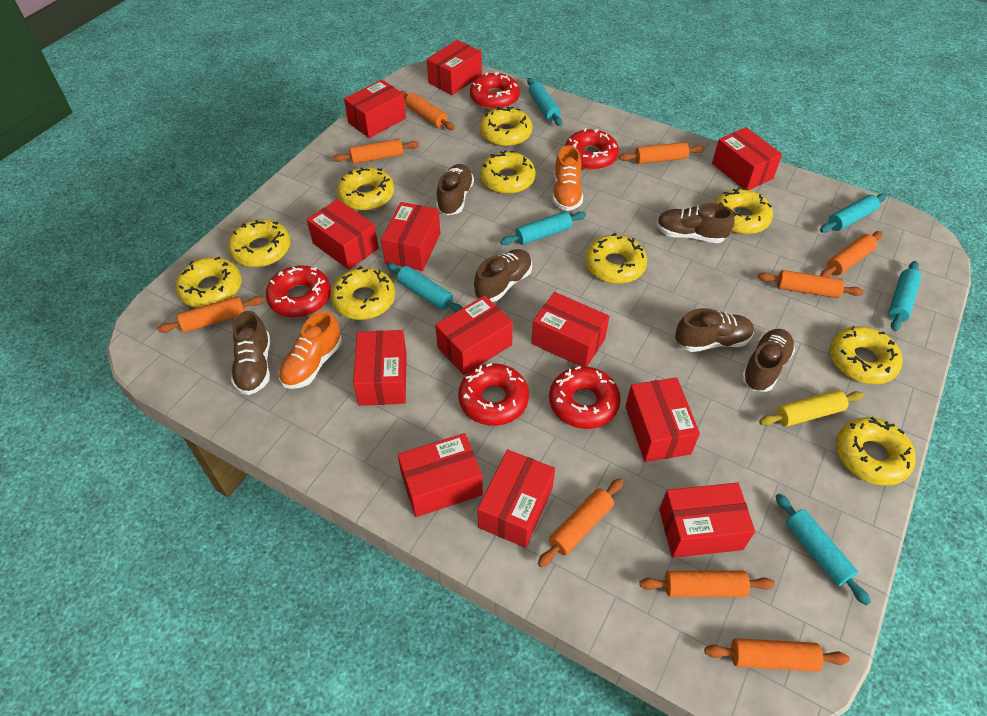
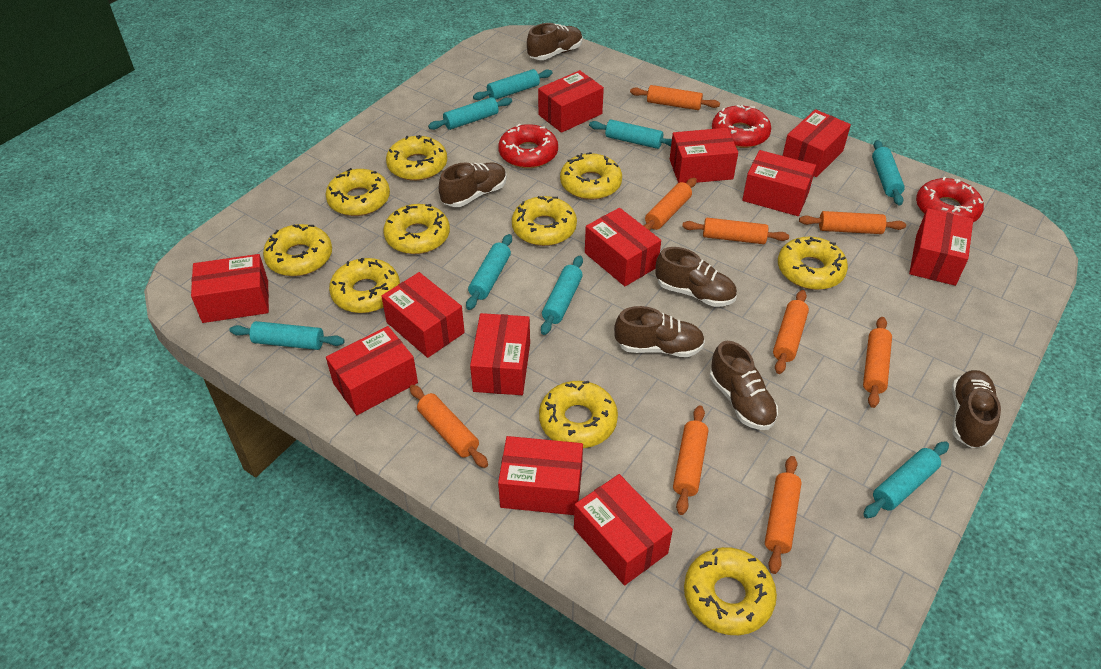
orange shoe: 2 -> 0
red donut: 5 -> 3
turquoise rolling pin: 6 -> 8
yellow rolling pin: 1 -> 0

